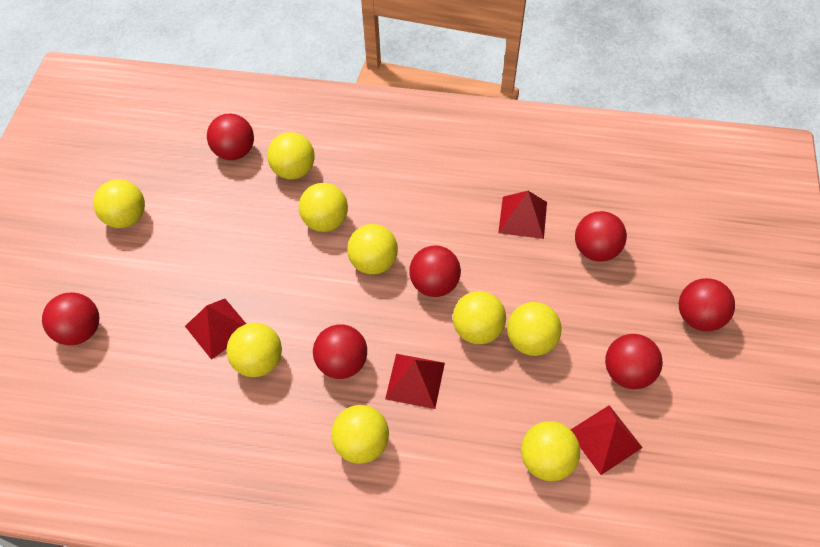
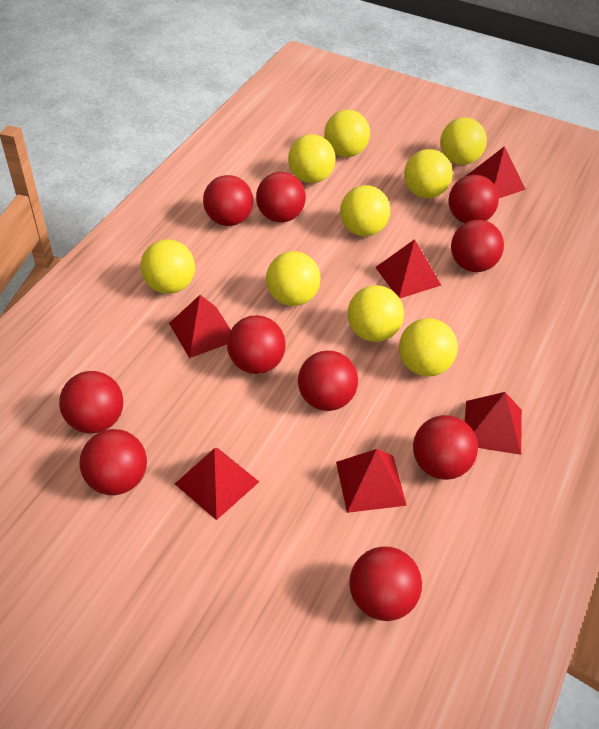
red ball: 7 -> 10
red pyramid: 4 -> 6

